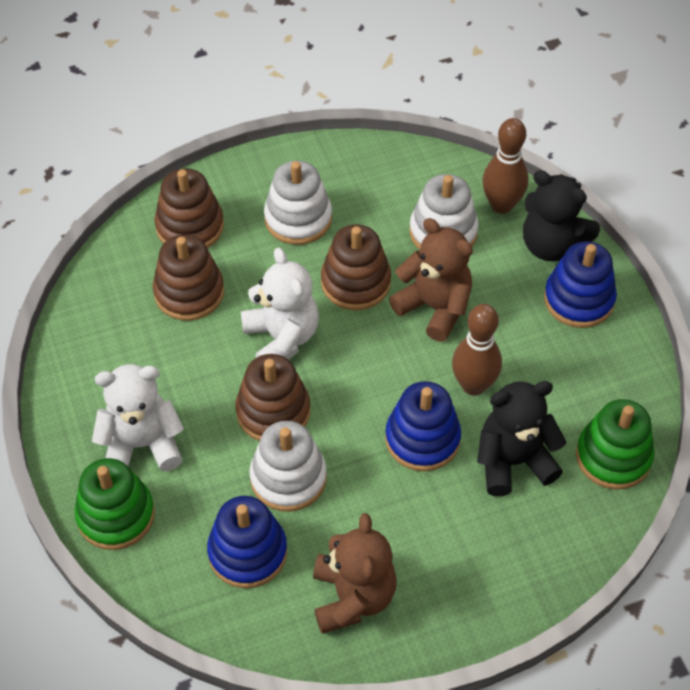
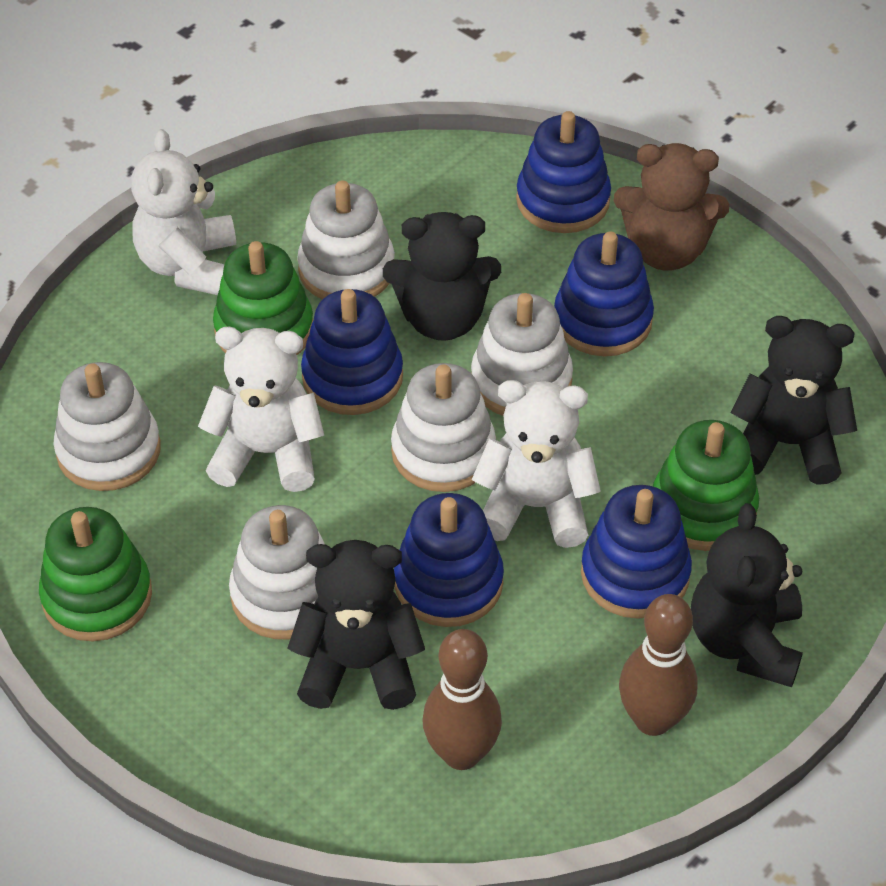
black teddy bear: 2 -> 4
blue stacking toy: 3 -> 5
brown stacking toy: 4 -> 0
brown teddy bear: 2 -> 1
green stacking toy: 2 -> 3
white stacking toy: 3 -> 5
white teddy bear: 2 -> 3

